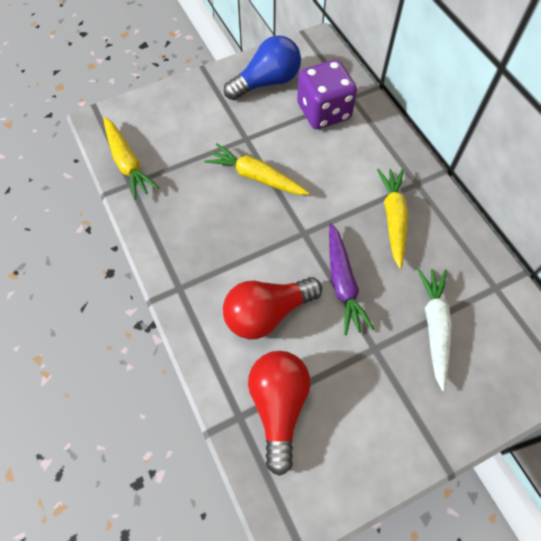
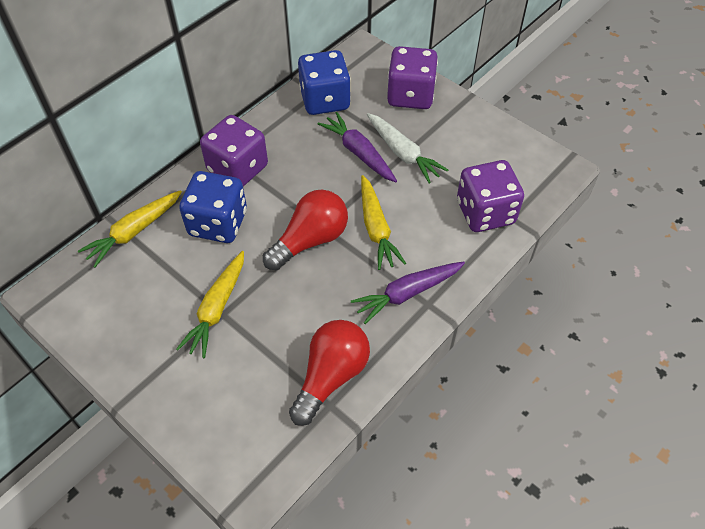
blue dice: 0 -> 2
blue light bulb: 1 -> 0
purple carrot: 1 -> 2
purple dice: 1 -> 3

